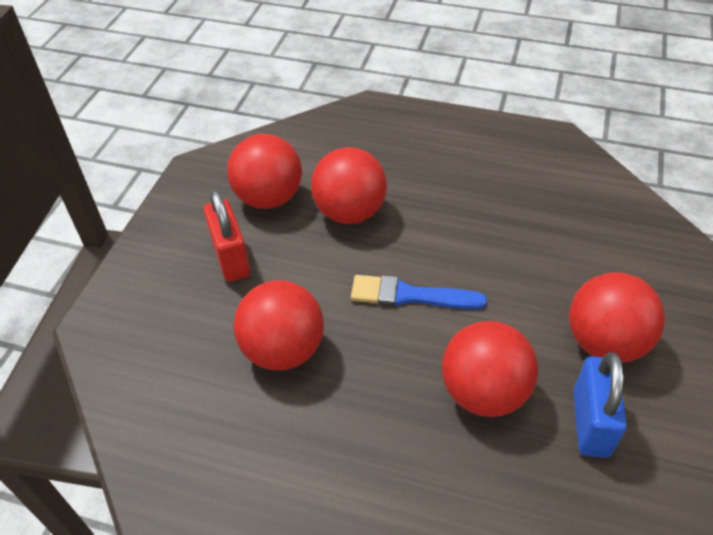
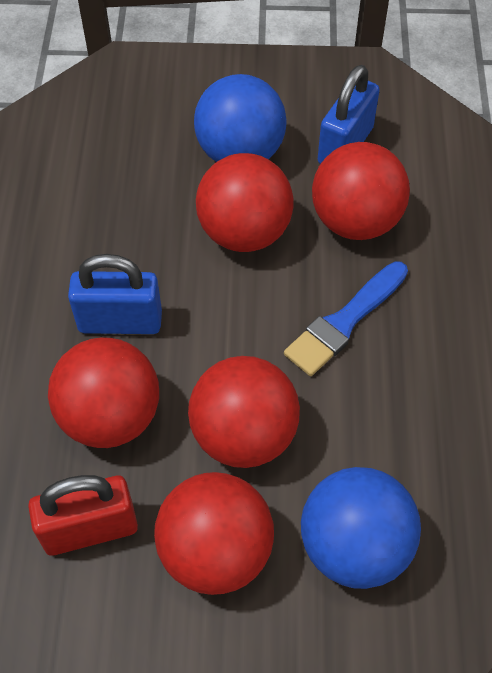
blue ball: 0 -> 2
blue padlock: 1 -> 2

